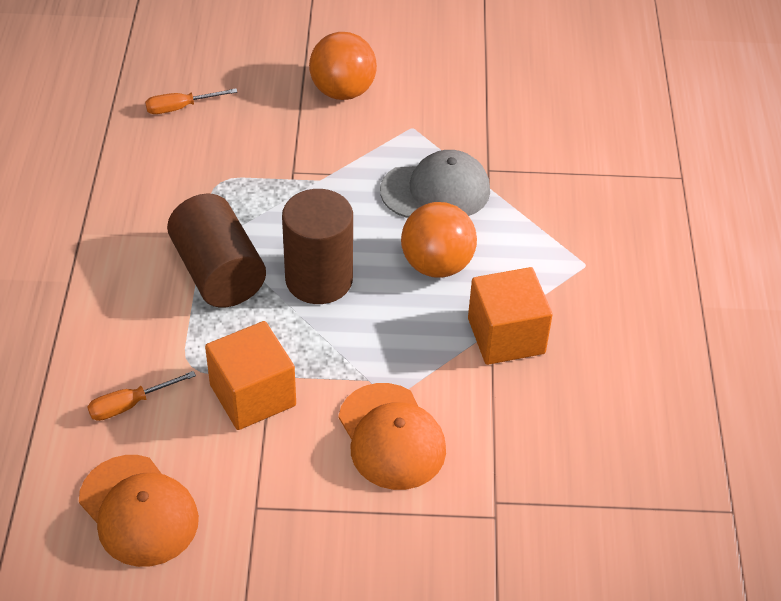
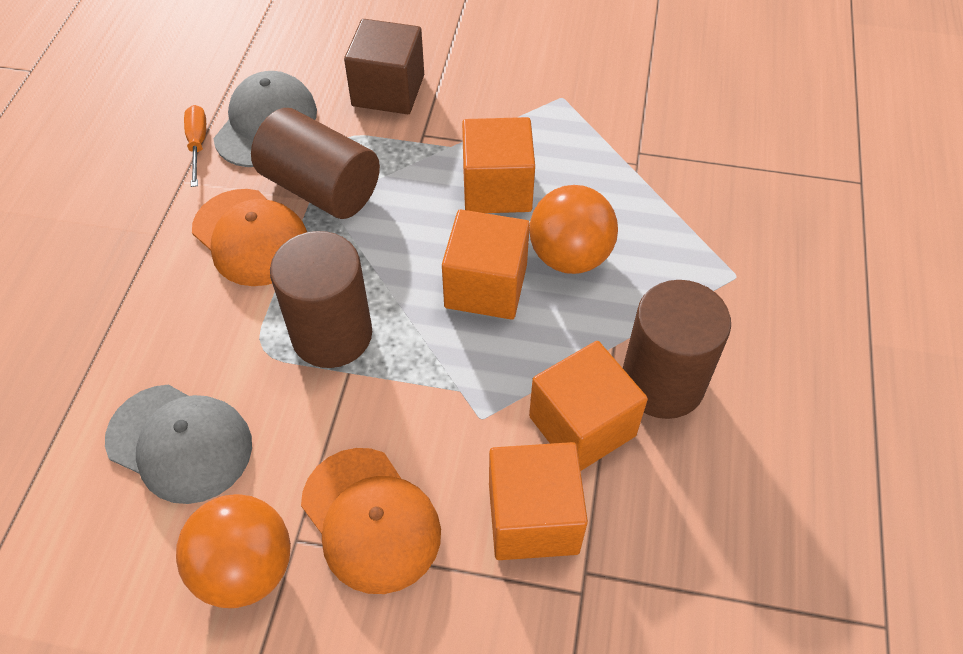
brown cube: 0 -> 1
brown cylinder: 2 -> 3
grey cap: 1 -> 2
orange cube: 2 -> 4
orange screwdriver: 2 -> 1

